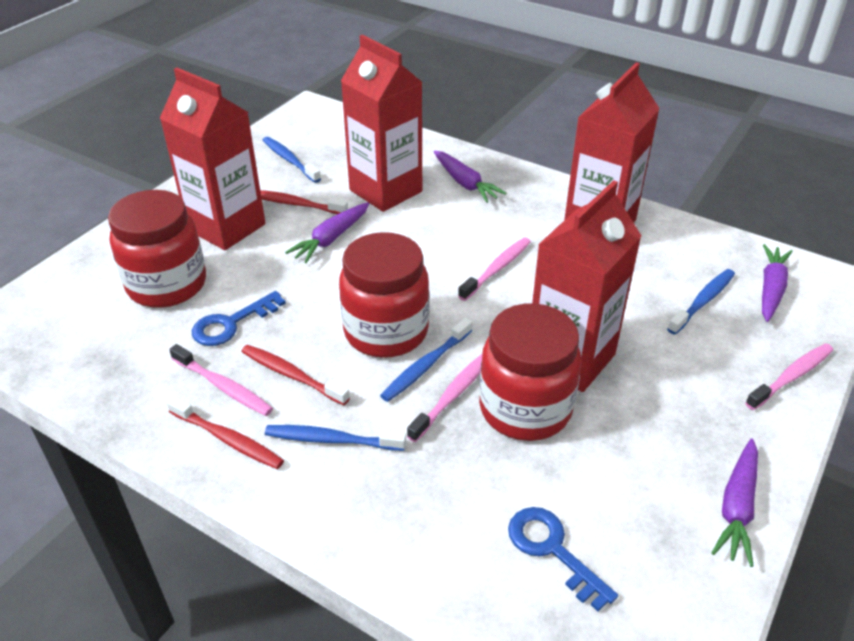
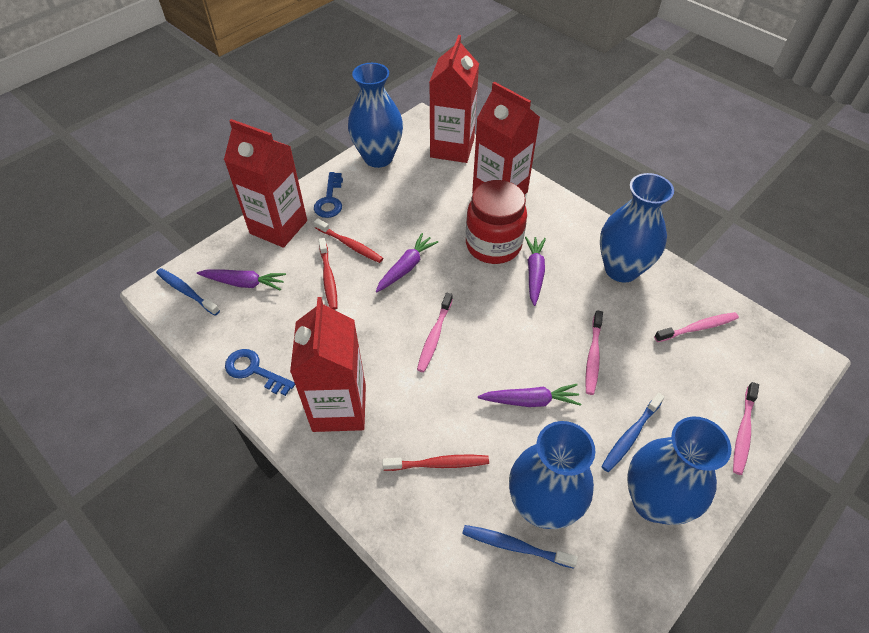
blue toothbrush: 4 -> 3
blue vase: 0 -> 4
red jar: 3 -> 1

